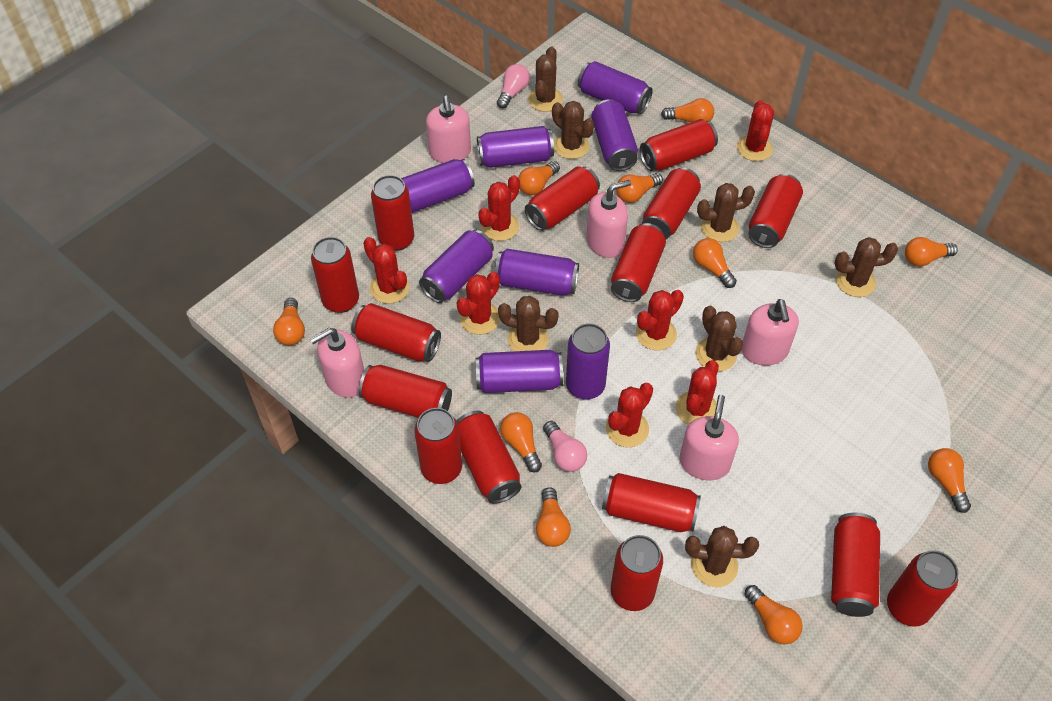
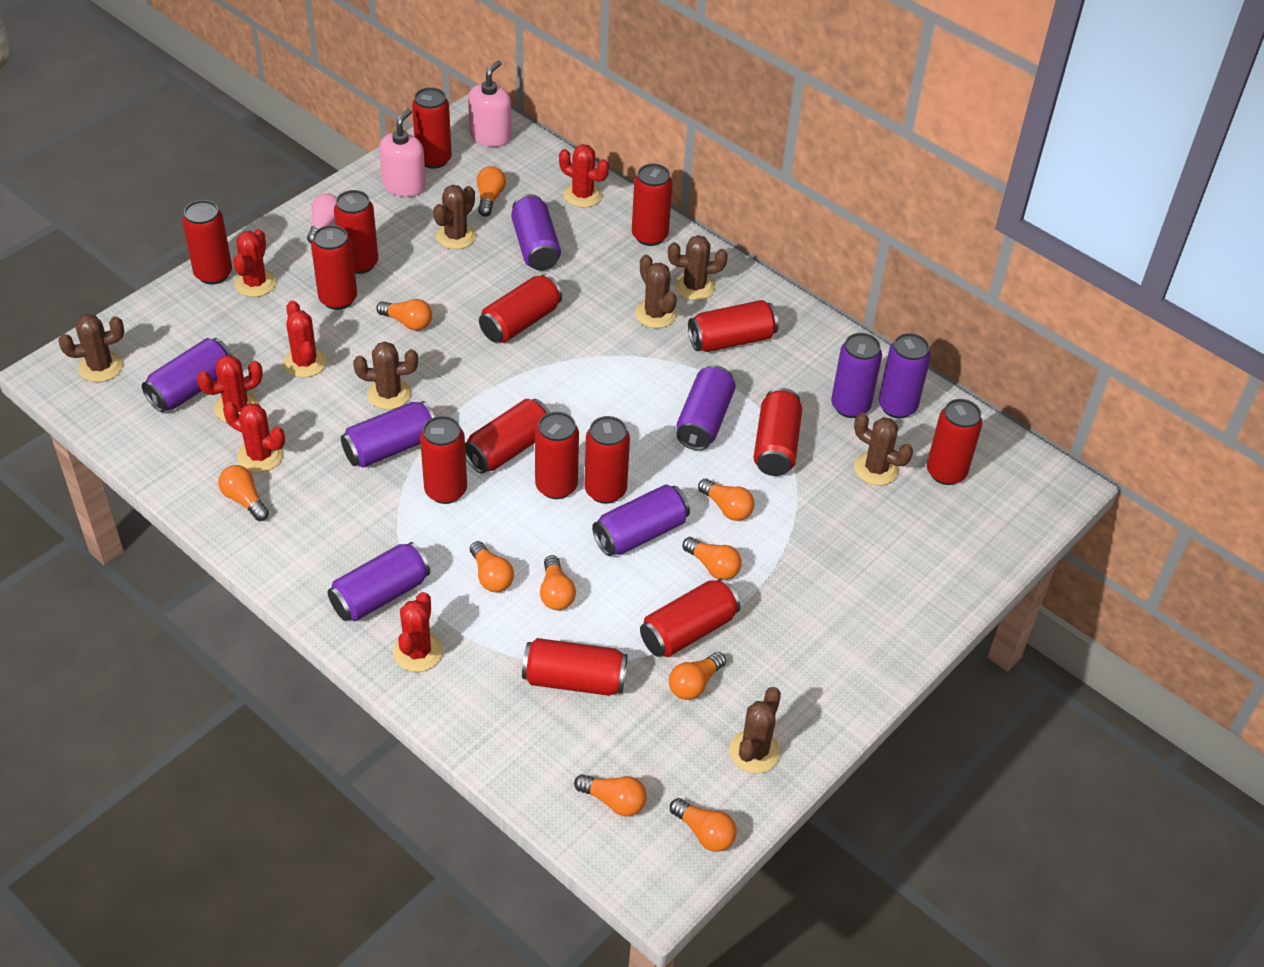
pink light bulb: 2 -> 1
pink soap dispenser: 5 -> 2
red cactus: 7 -> 6

